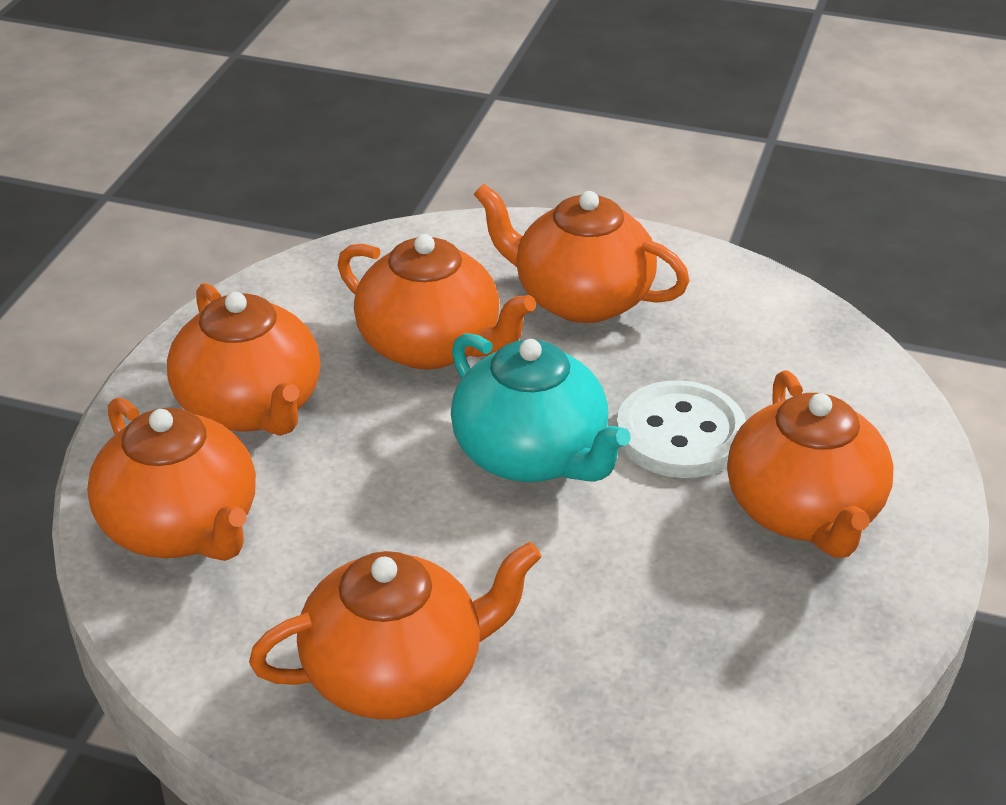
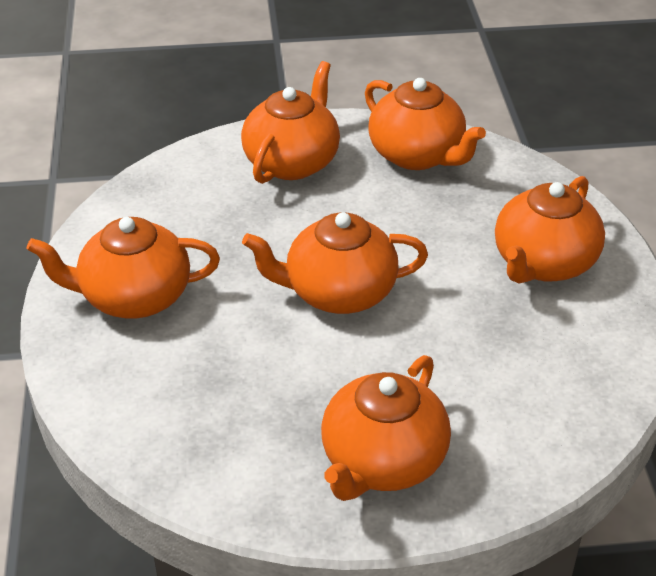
turquoise teapot: 1 -> 0
white button: 1 -> 0

